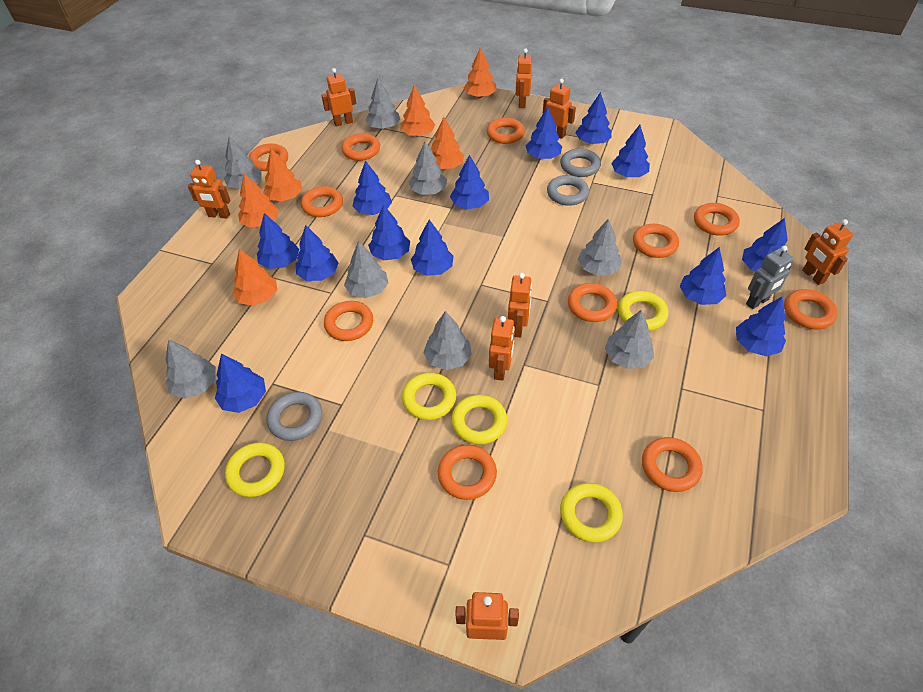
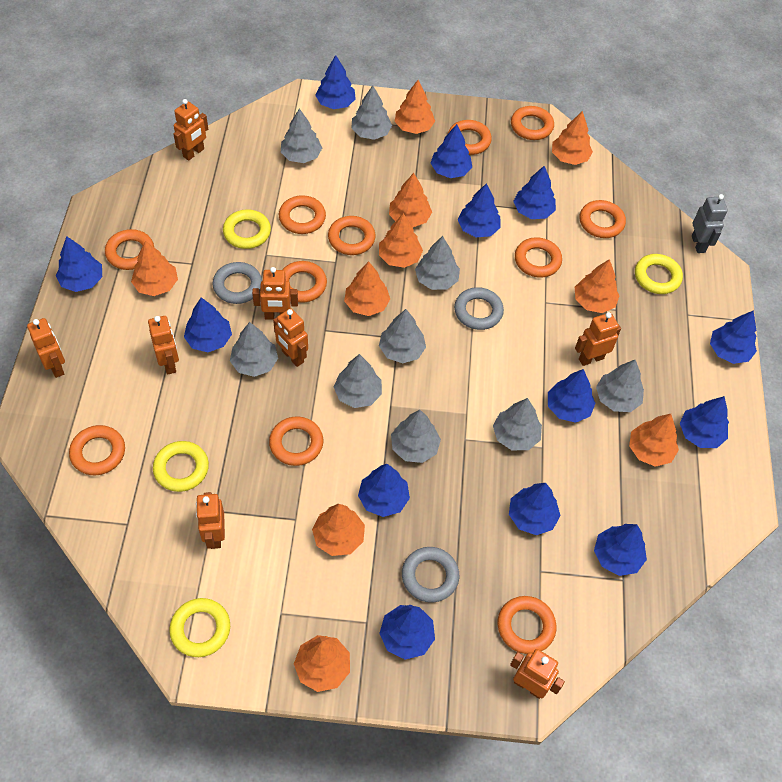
grey tree: 8 -> 9
orange tree: 6 -> 10
yellow ring: 5 -> 4

